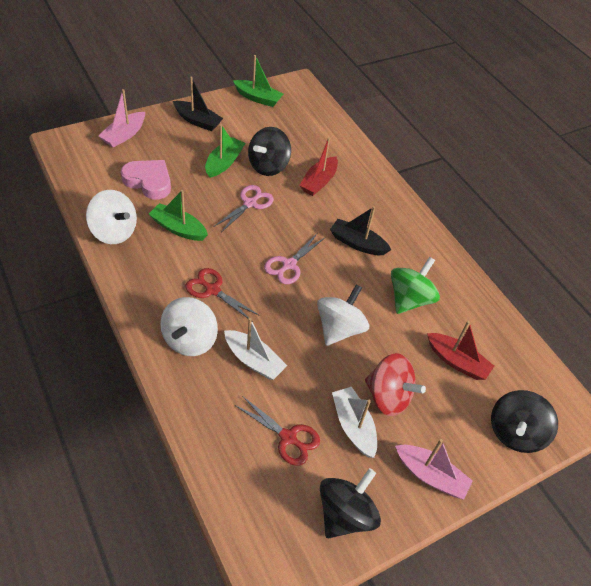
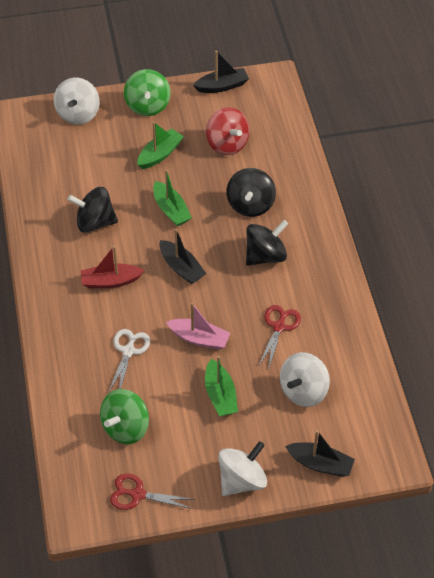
black boat: 2 -> 3
green spinning top: 1 -> 2
pink boat: 2 -> 1
pink heart: 1 -> 0
pink scissors: 2 -> 0
red boat: 2 -> 1
white boat: 2 -> 0
white scissors: 0 -> 1

